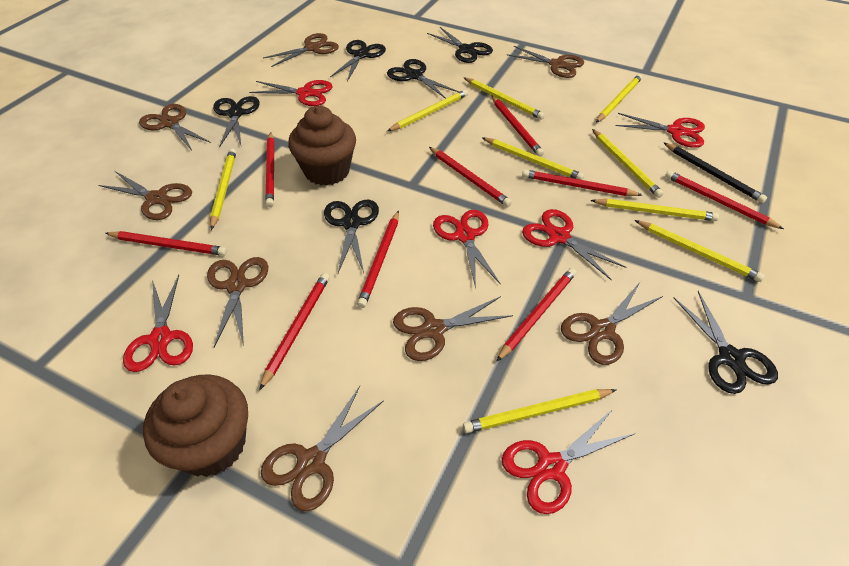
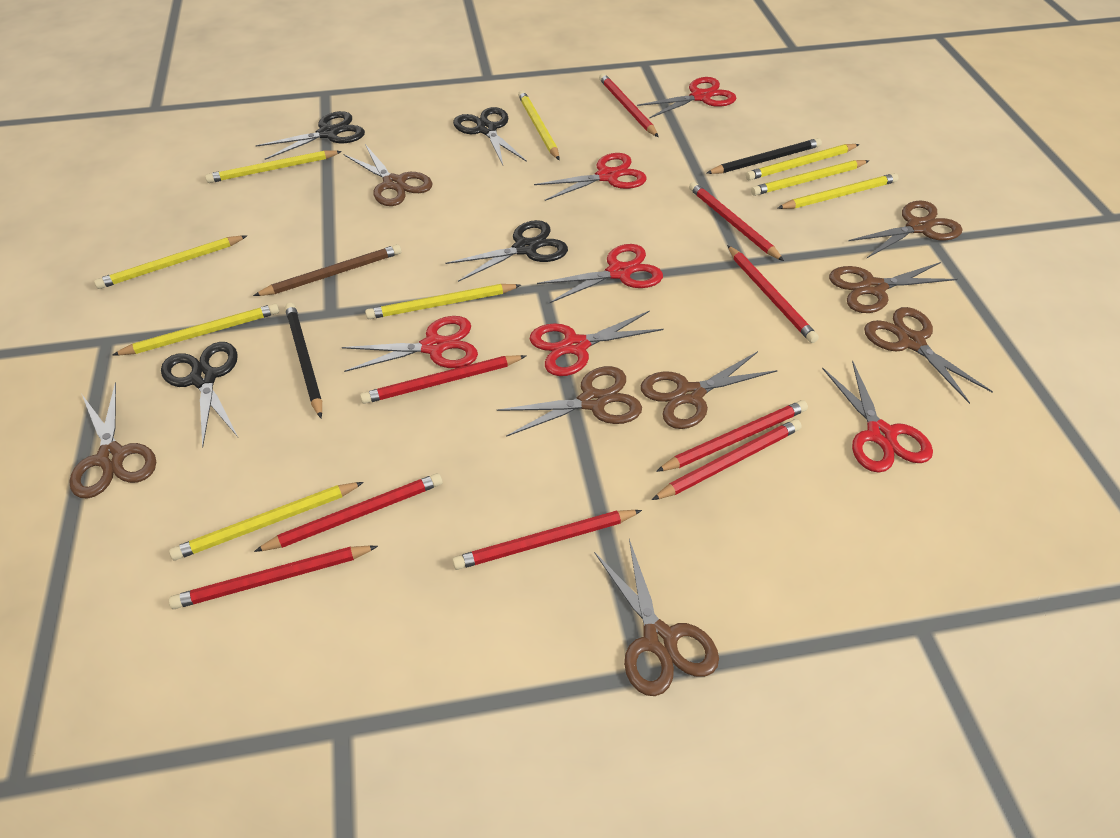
black pencil: 1 -> 2
black scissors: 6 -> 4
brown cupcake: 2 -> 0
brown pencil: 0 -> 1

